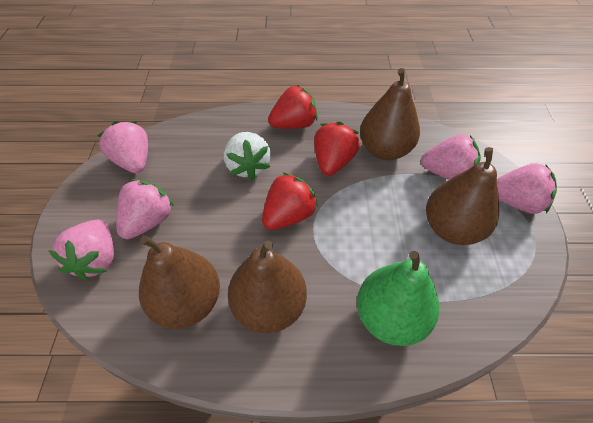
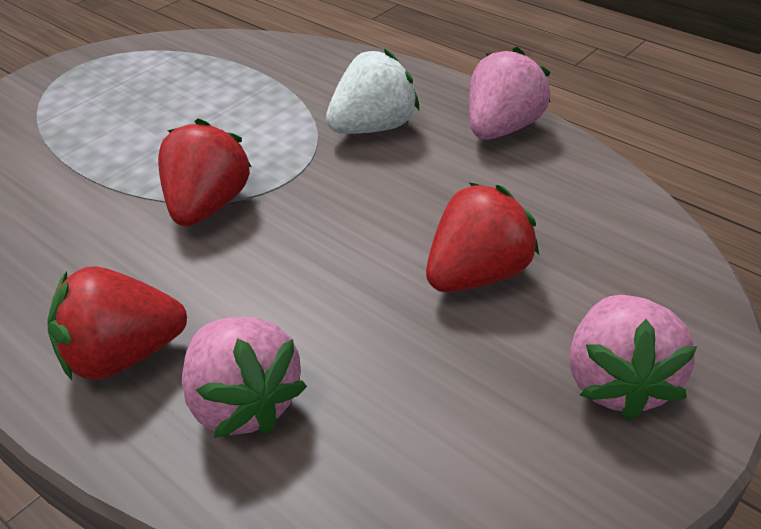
brown pear: 4 -> 0
green pear: 1 -> 0
pink strawberry: 5 -> 3

